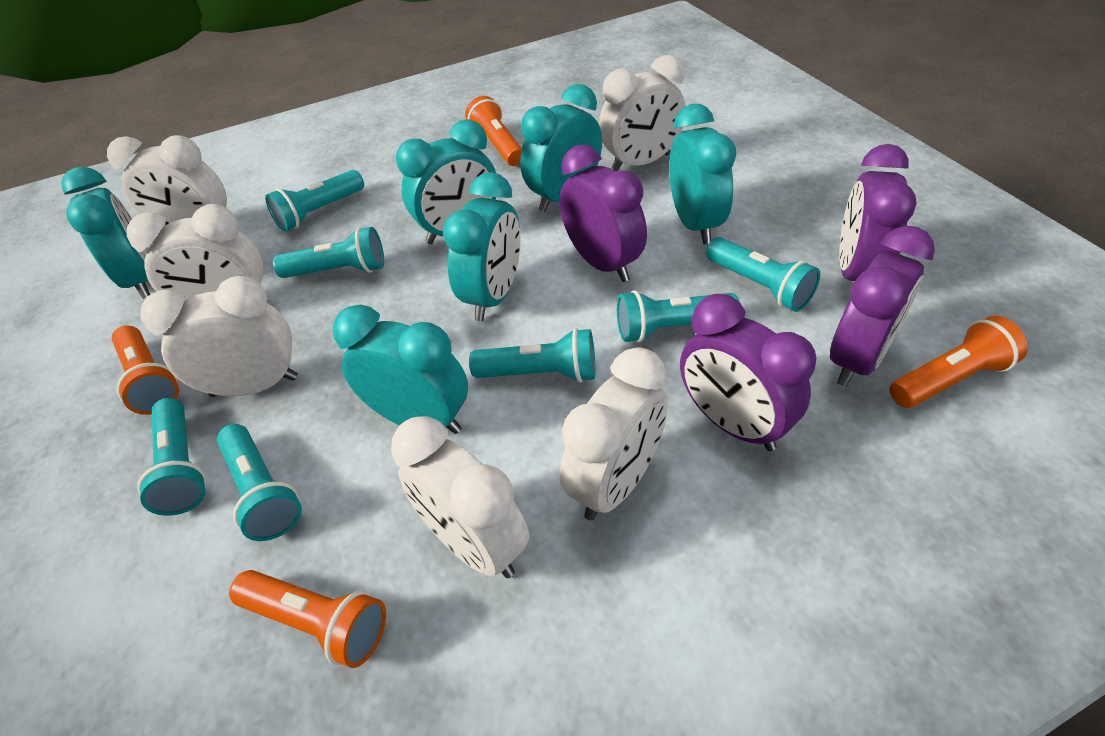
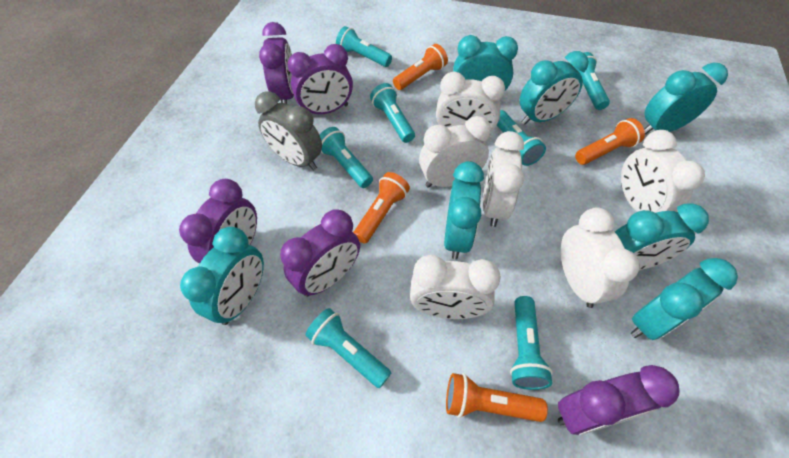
grey clock: 0 -> 1
purple clock: 4 -> 5
turquoise clock: 6 -> 7

